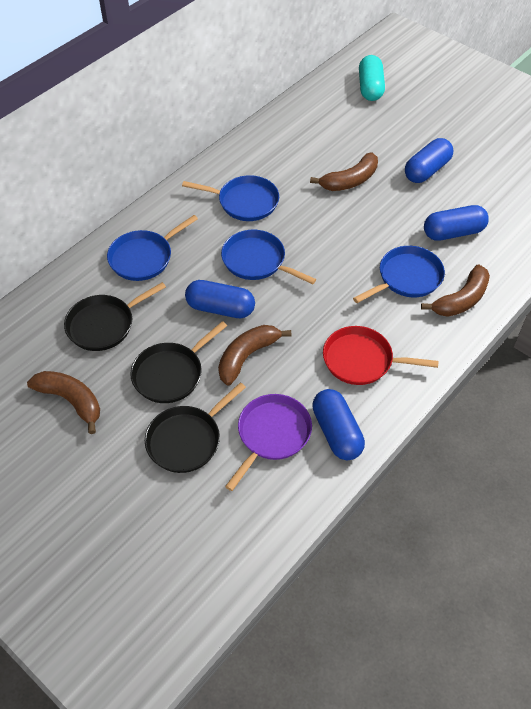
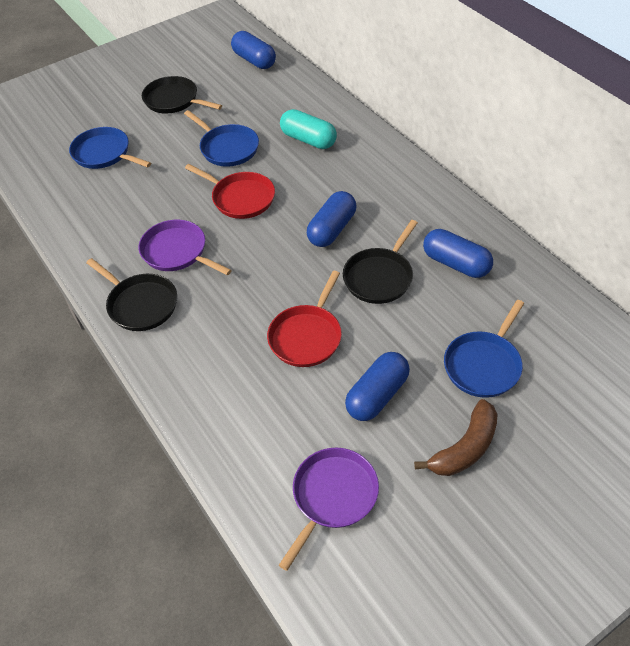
blue pan: 4 -> 3
brown banana: 4 -> 1
purple pan: 1 -> 2
red pan: 1 -> 2

